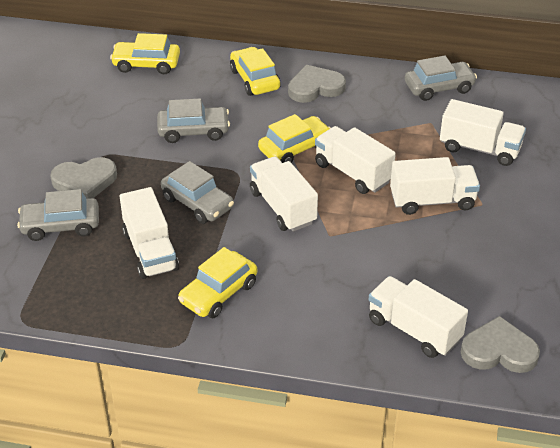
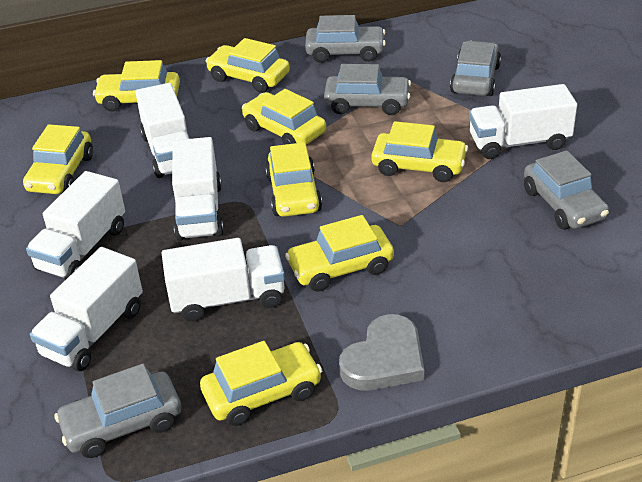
grey car: 4 -> 5
grey heart: 3 -> 1
yellow car: 4 -> 8

